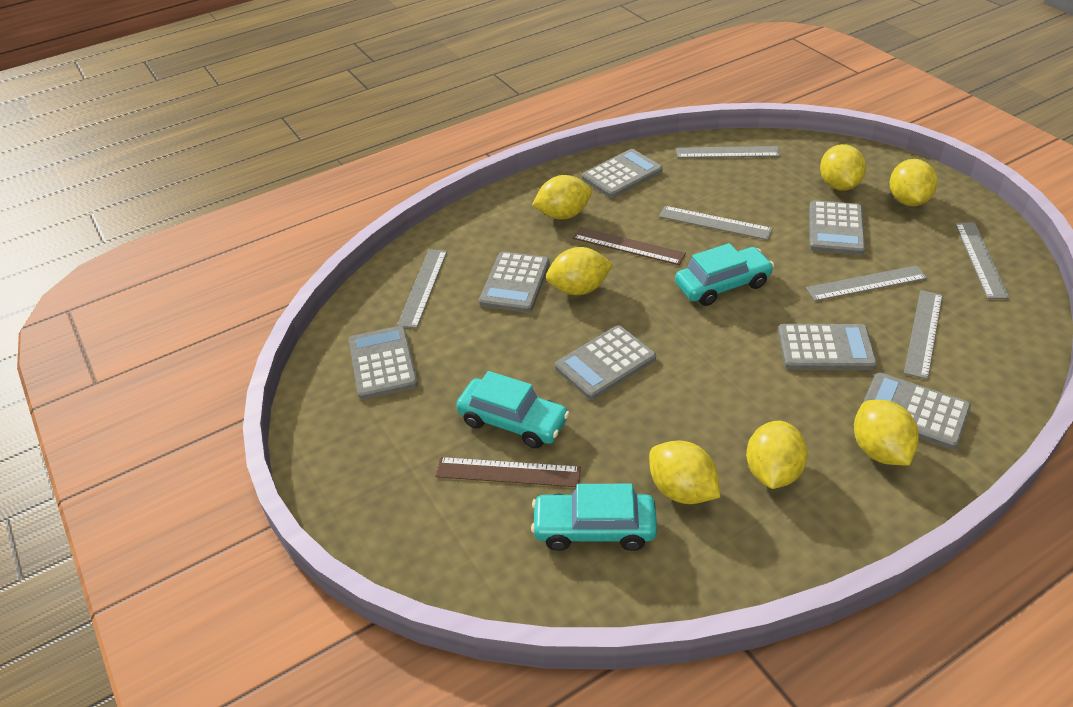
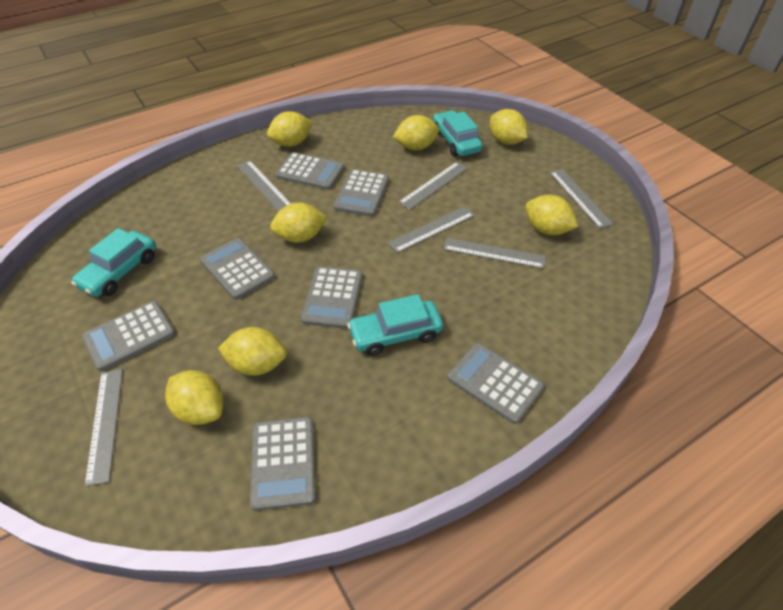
brown ruler: 2 -> 0

